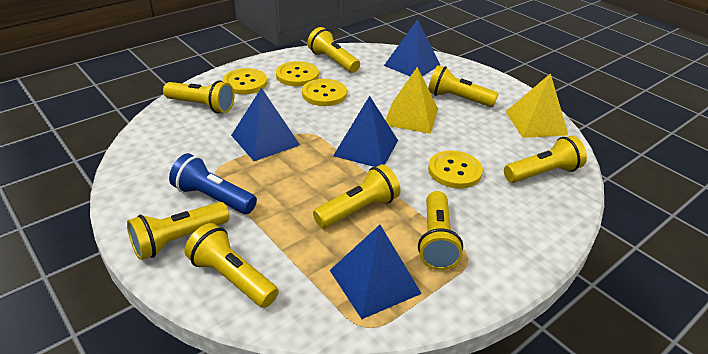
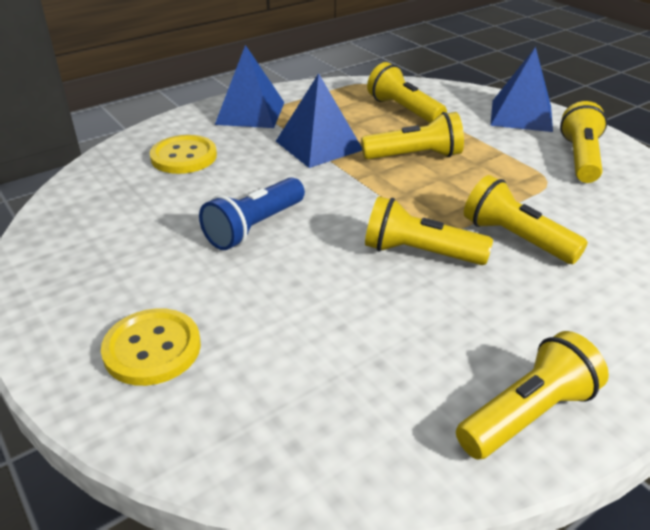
blue pyramid: 4 -> 3
yellow button: 4 -> 2
yellow flashlight: 8 -> 6
yellow pyramid: 2 -> 0

